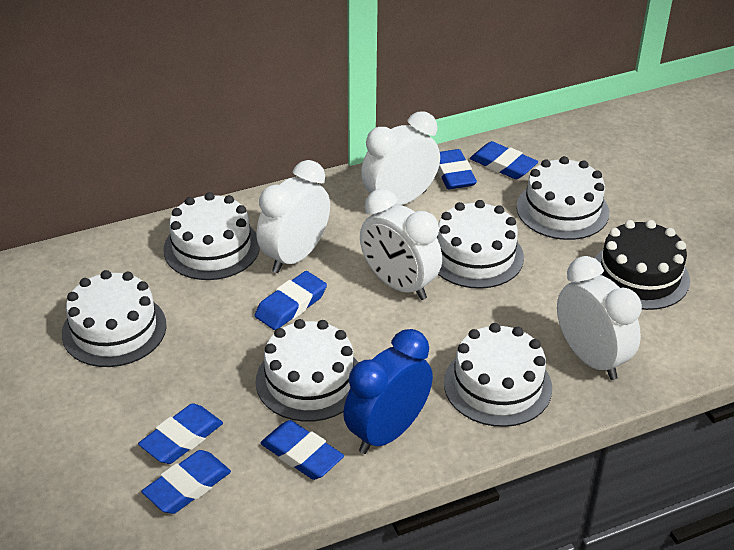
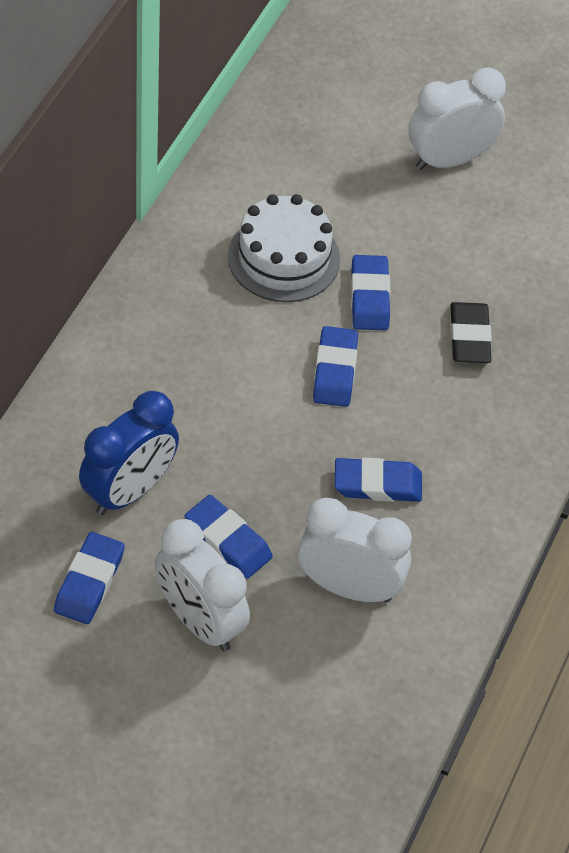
black cake: 1 -> 0
black eraser: 0 -> 1
blue eraser: 6 -> 5
white cake: 6 -> 1
white clock: 4 -> 3

